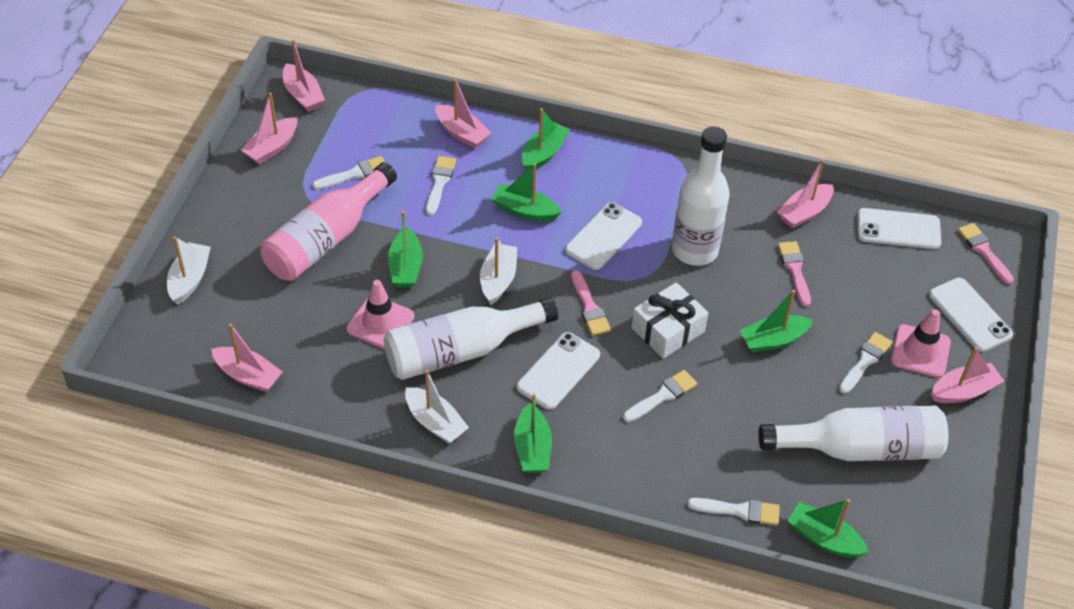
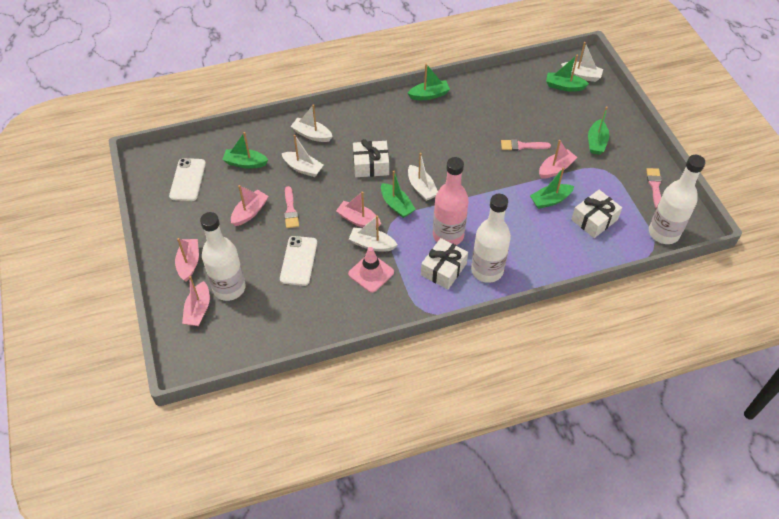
pink boat: 6 -> 5
pink traffic cone: 2 -> 1
white boat: 3 -> 5
white brush: 5 -> 0
white gift: 1 -> 3
white phone: 4 -> 2

